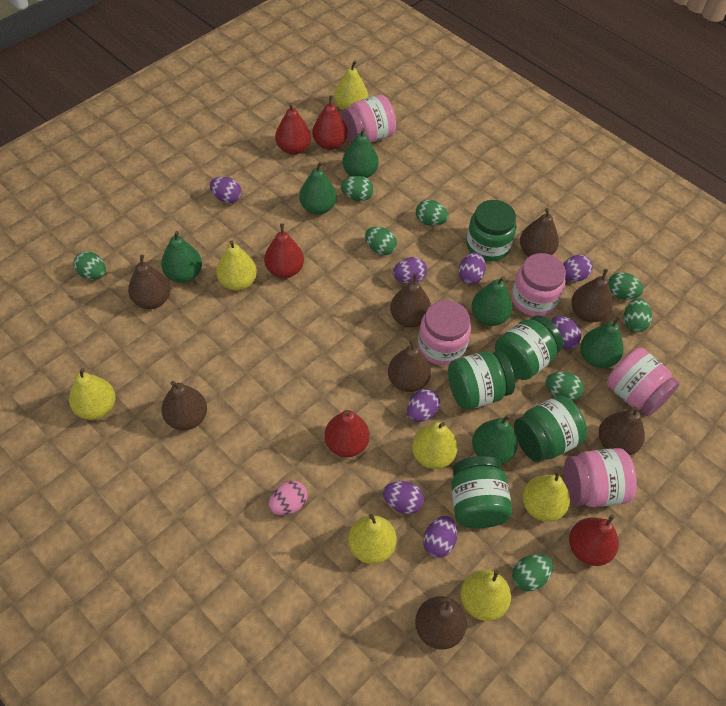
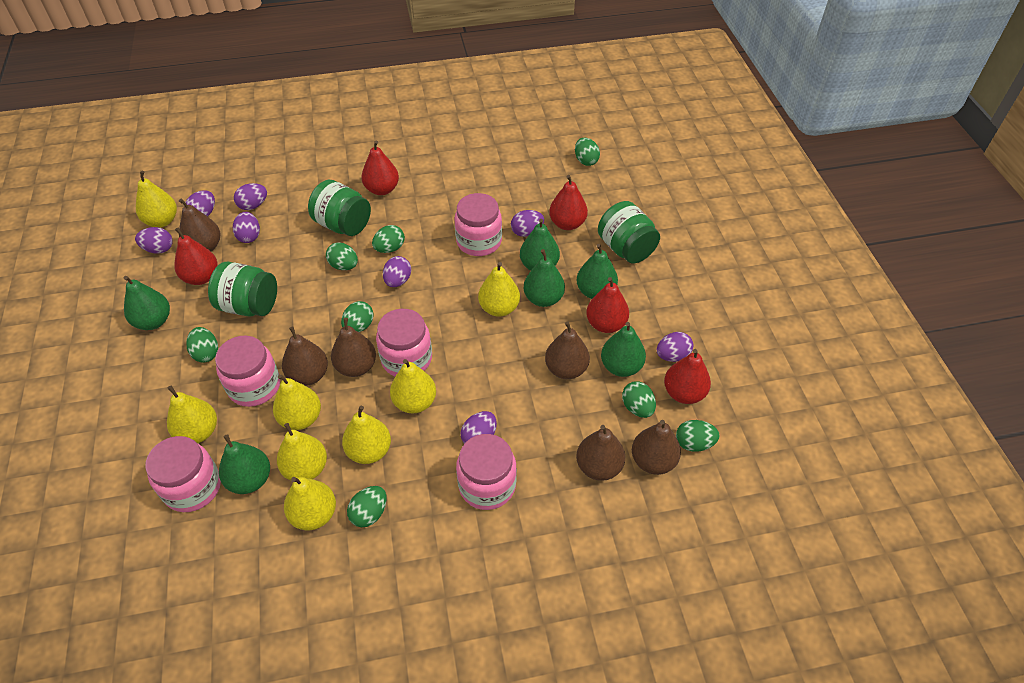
brown pear: 8 -> 6
green jar: 5 -> 3
pink egg: 1 -> 0
yellow pear: 7 -> 8

